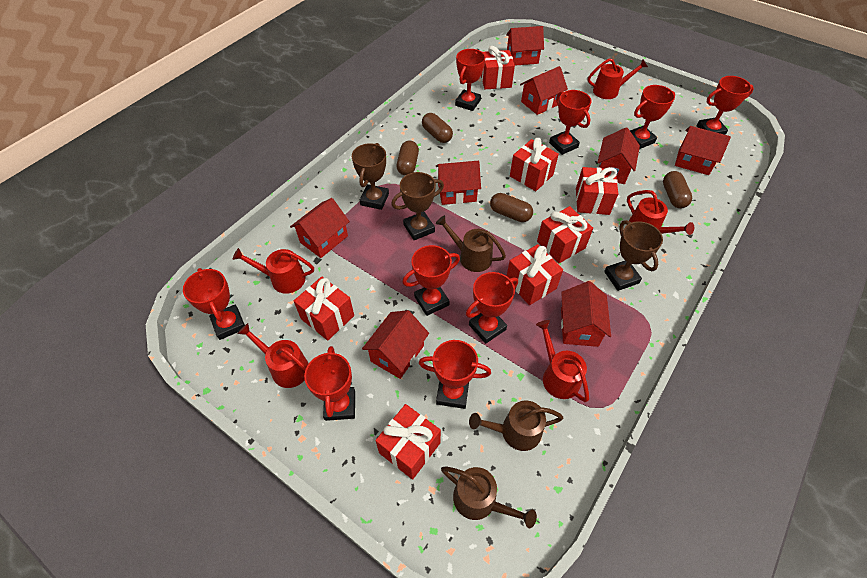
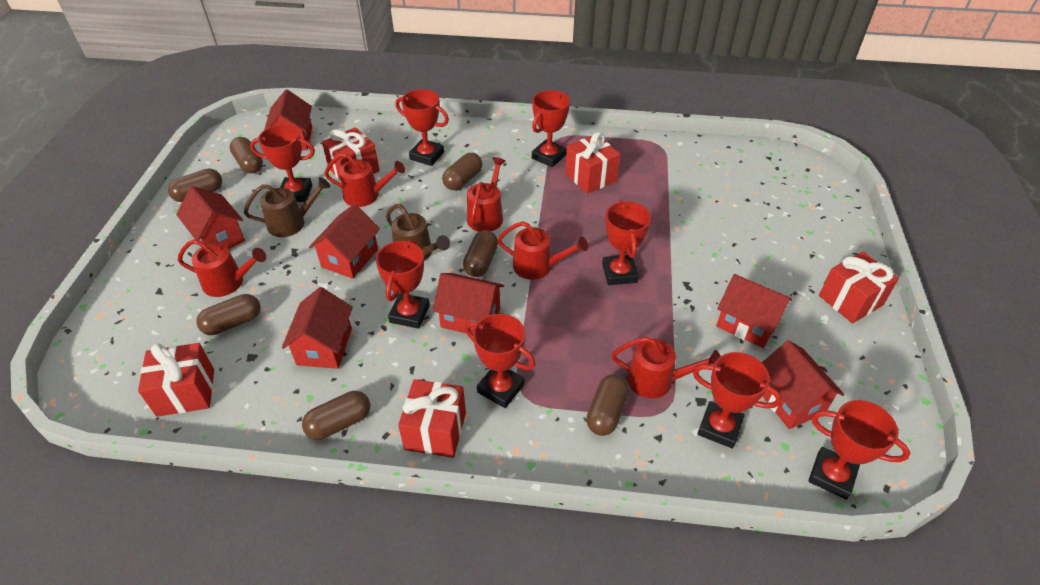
brown capsule: 4 -> 7
brown trophy: 3 -> 0
brown watering can: 3 -> 2
red gift: 7 -> 5
red house: 8 -> 7
red trophy: 9 -> 8

